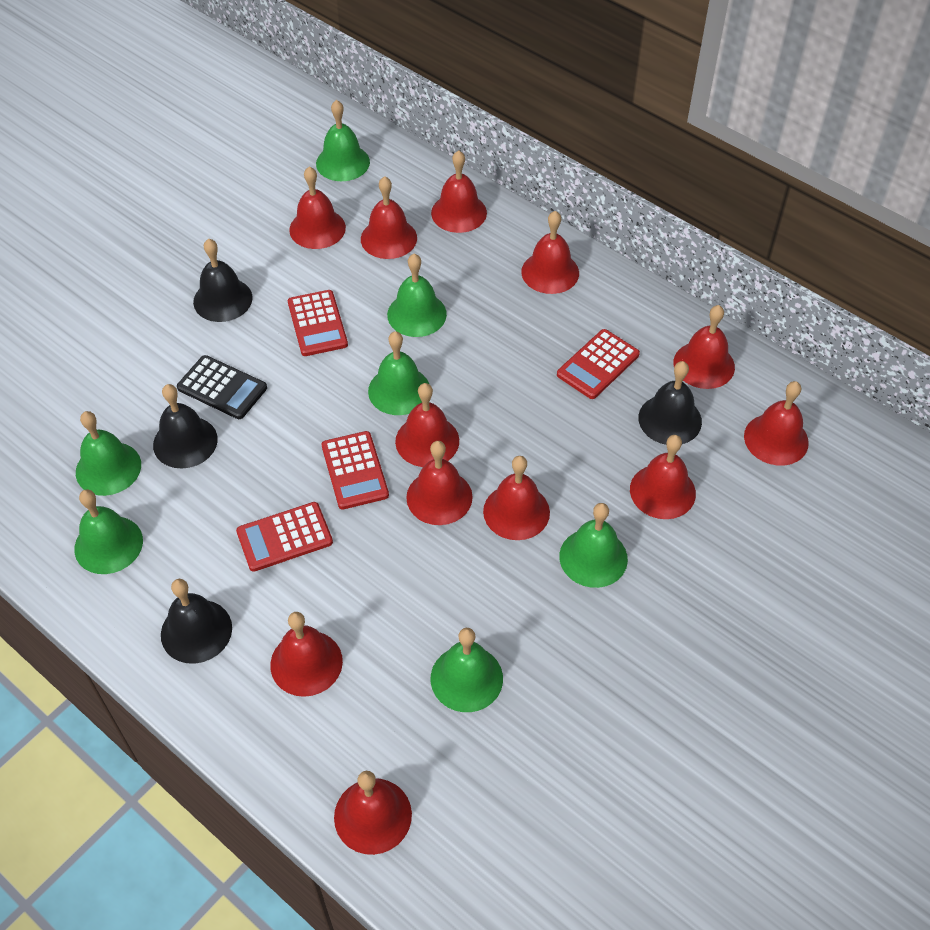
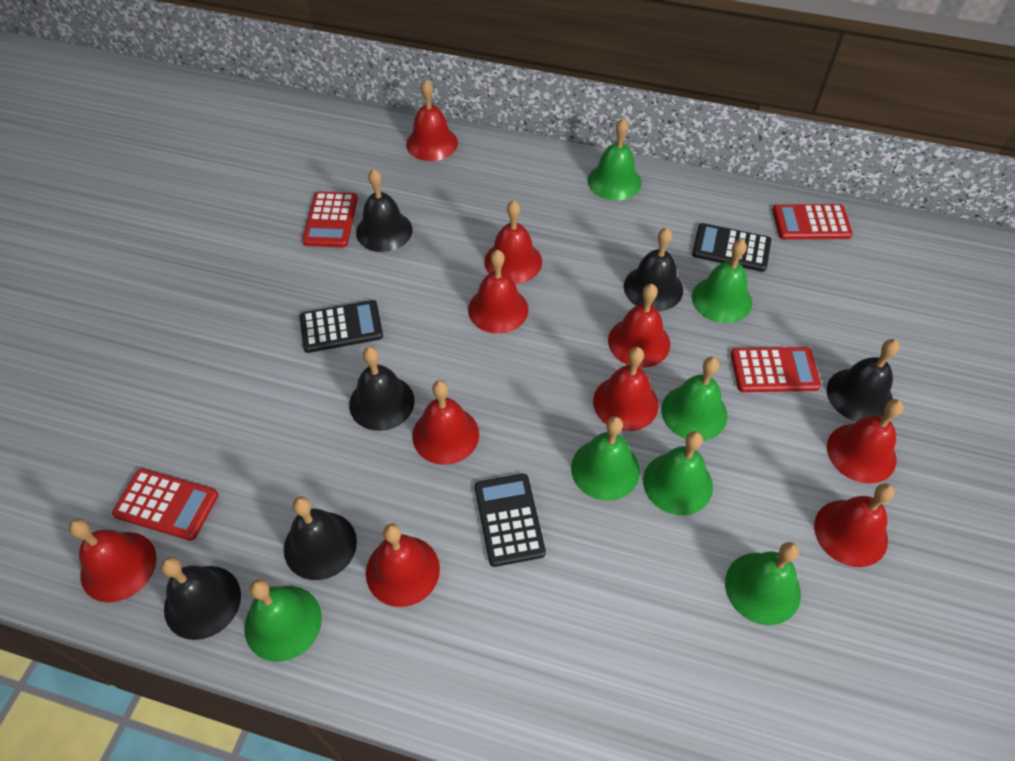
black bell: 4 -> 6
black calculator: 1 -> 3
red bell: 12 -> 10

